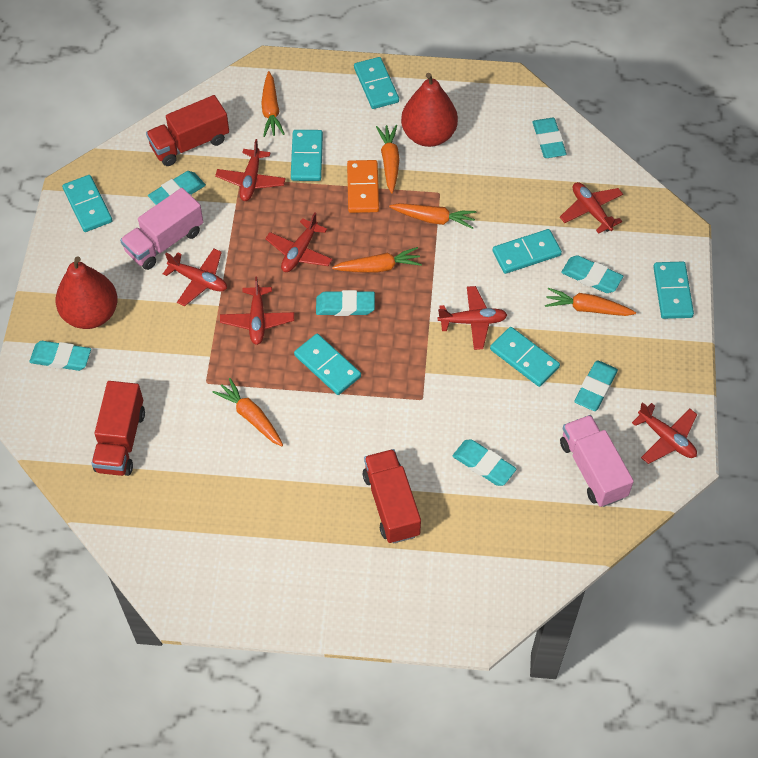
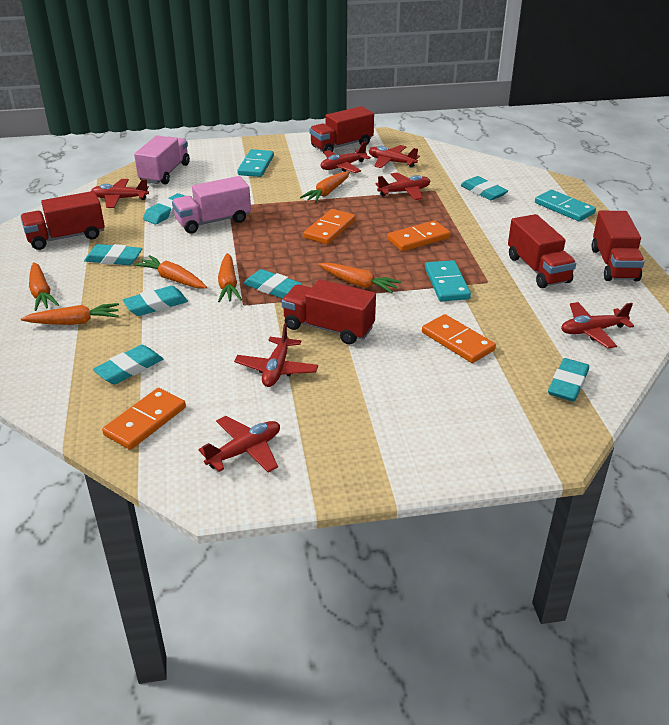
orange domino: 1 -> 4
red pear: 2 -> 0
red truck: 3 -> 5
turquoise domino: 7 -> 3

